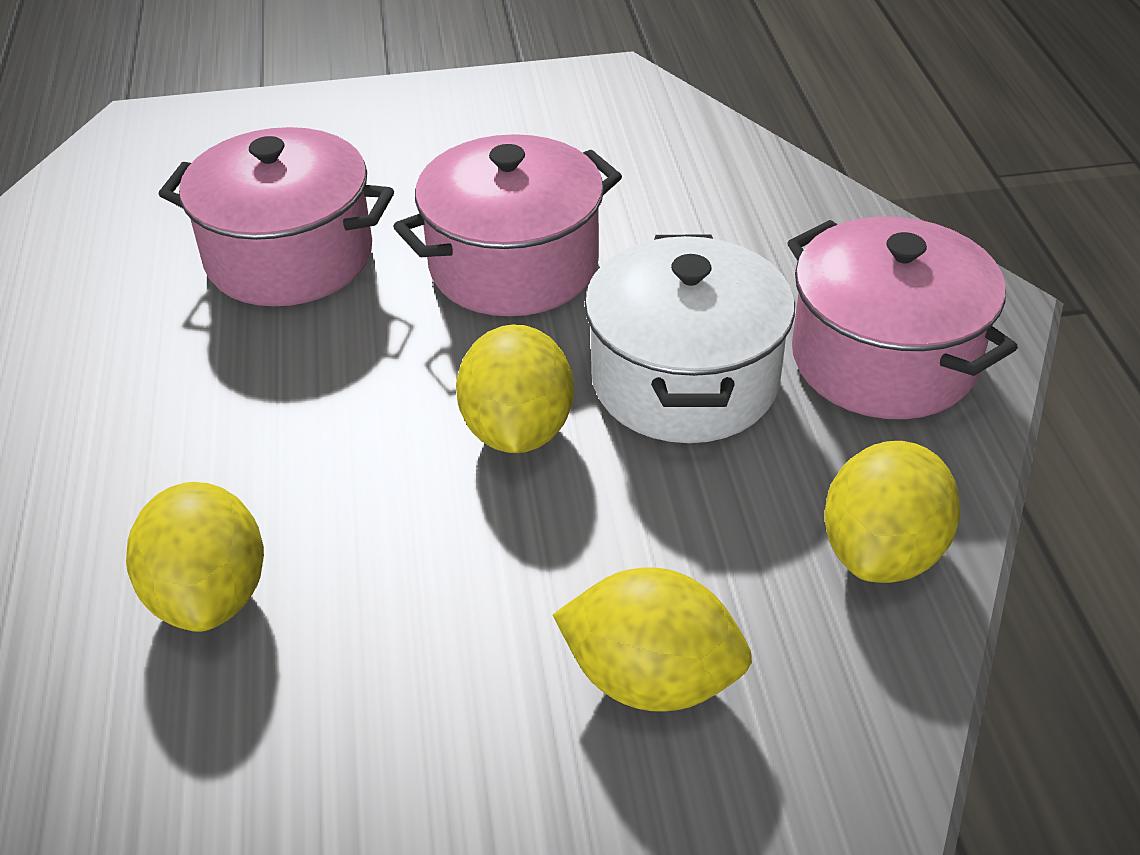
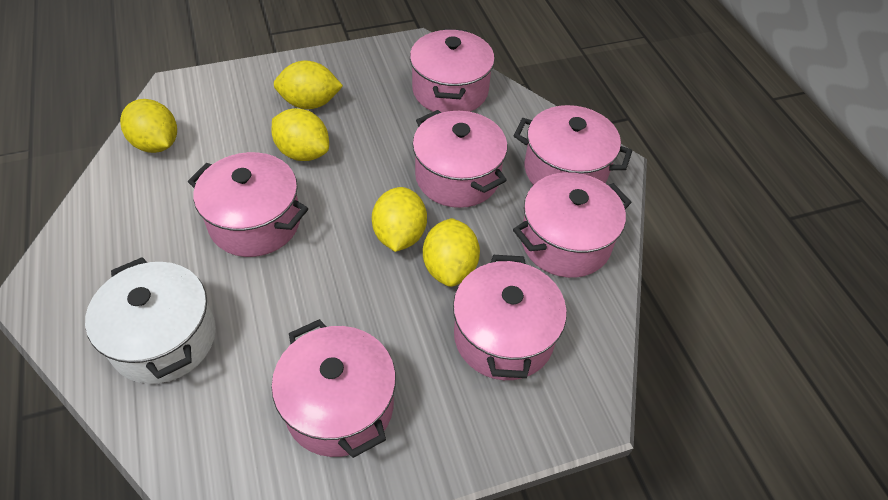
pink pot: 3 -> 7
yellow lemon: 4 -> 5

